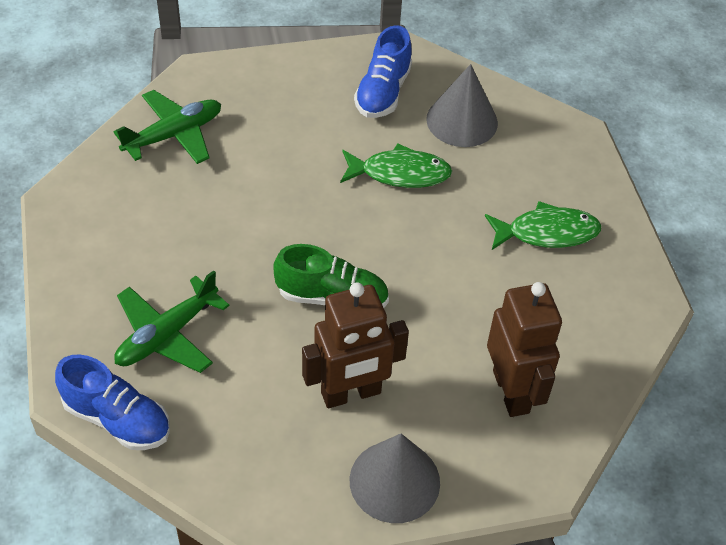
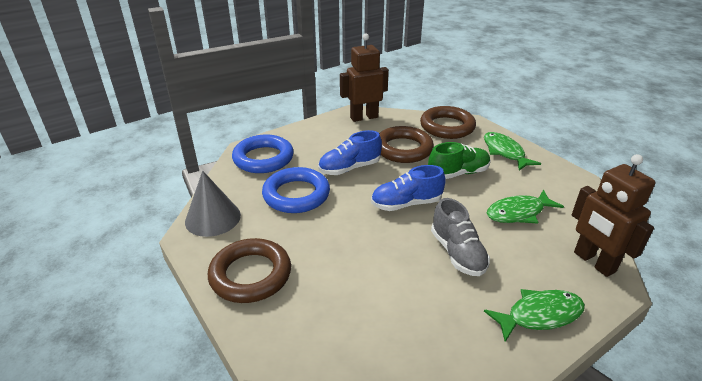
blue ring: 0 -> 2
brown ring: 0 -> 3
green fish: 2 -> 3
green plane: 2 -> 0
grey cone: 2 -> 1
grey shoe: 0 -> 1

